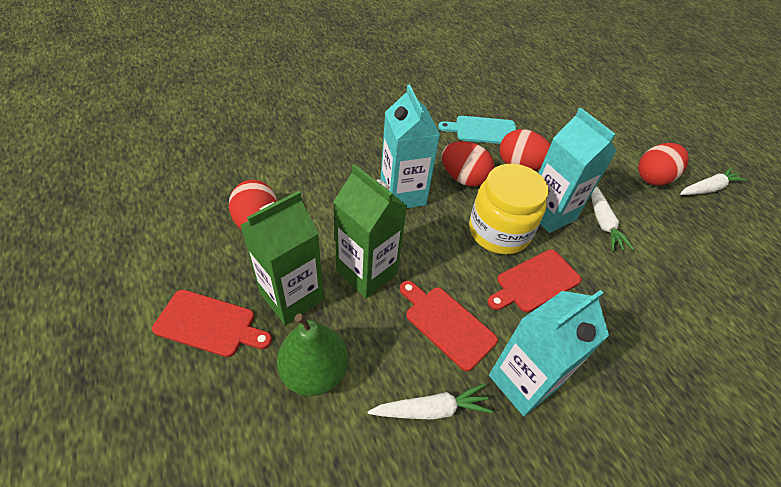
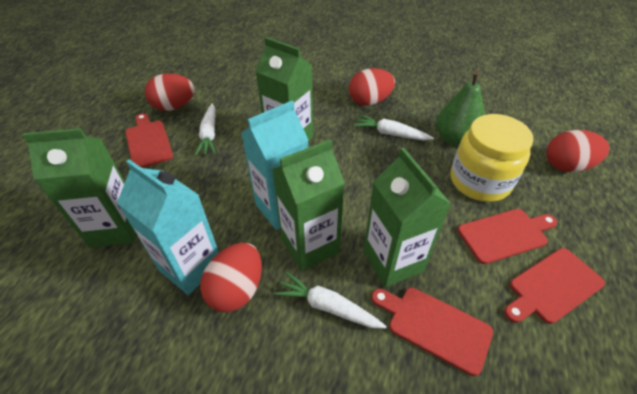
green carton: 2 -> 4
red cutting board: 3 -> 4
turquoise carton: 3 -> 2
turquoise cutting board: 1 -> 0

